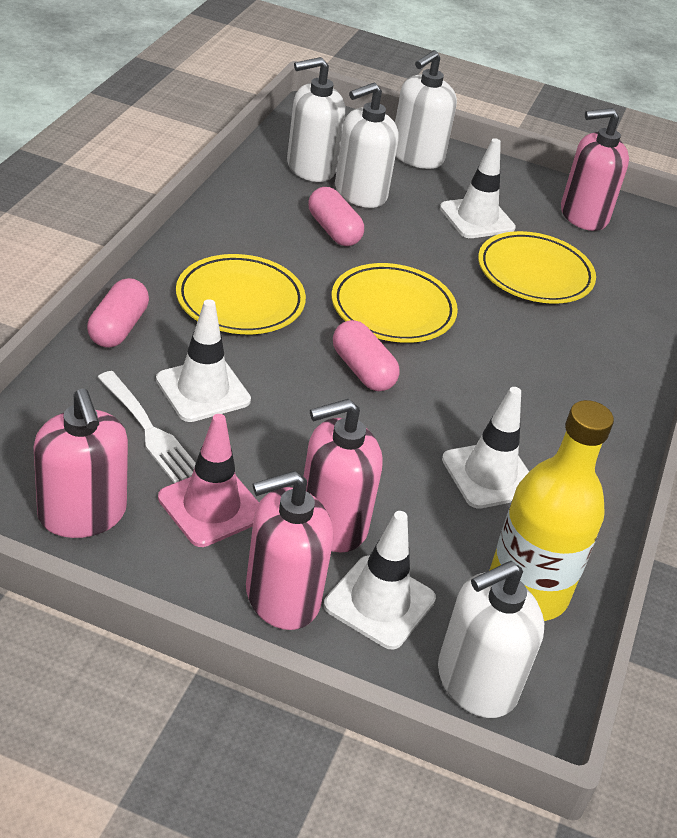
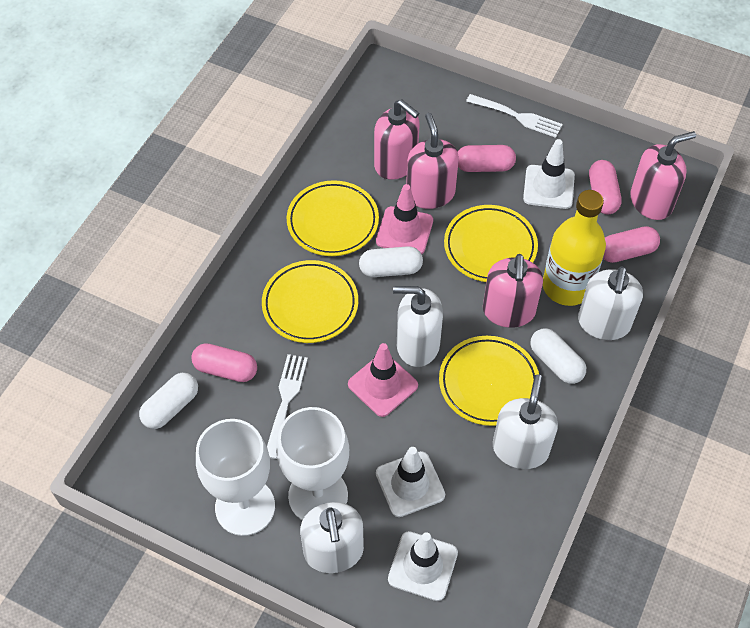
pink capsule: 3 -> 4
pink traffic cone: 1 -> 2
white capsule: 0 -> 3
white fork: 1 -> 2
white goblet: 0 -> 2
white traffic cone: 4 -> 3
yellow plate: 3 -> 4

